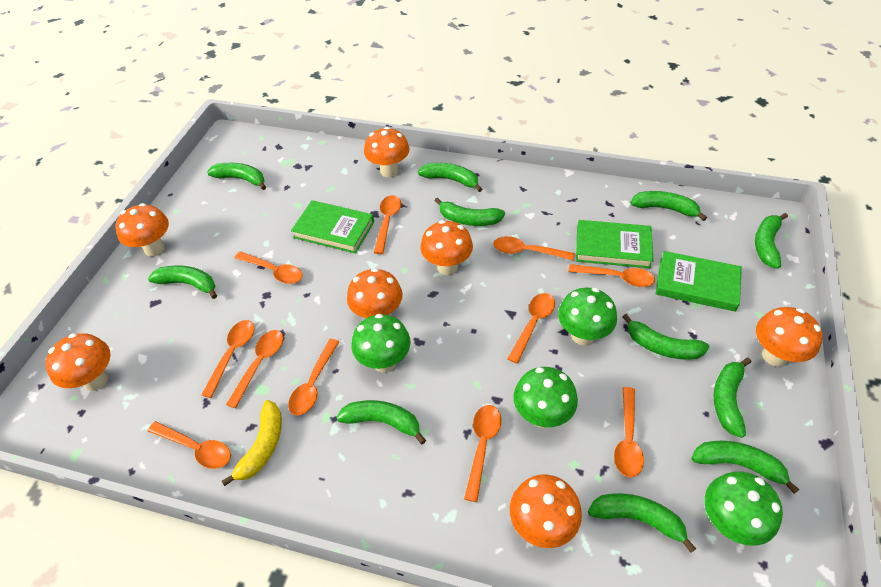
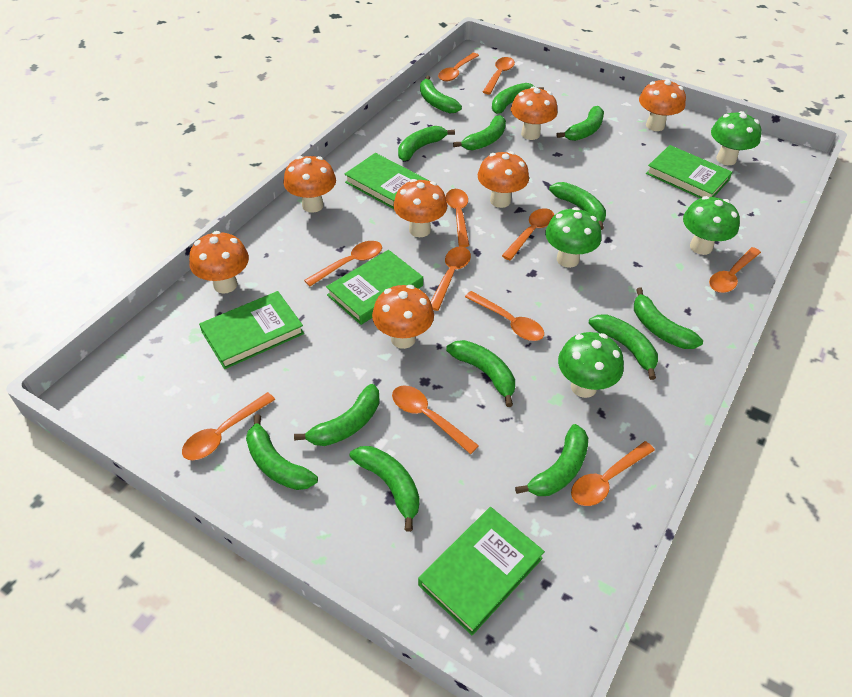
green banana: 11 -> 13
green book: 3 -> 5
yellow banana: 1 -> 0

